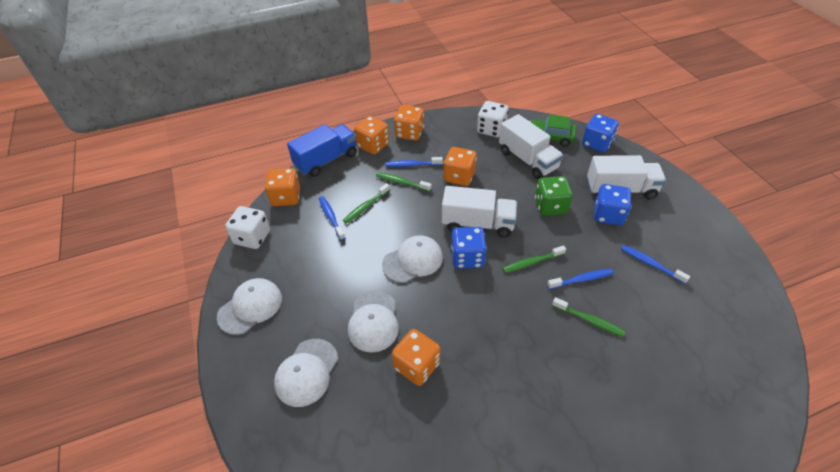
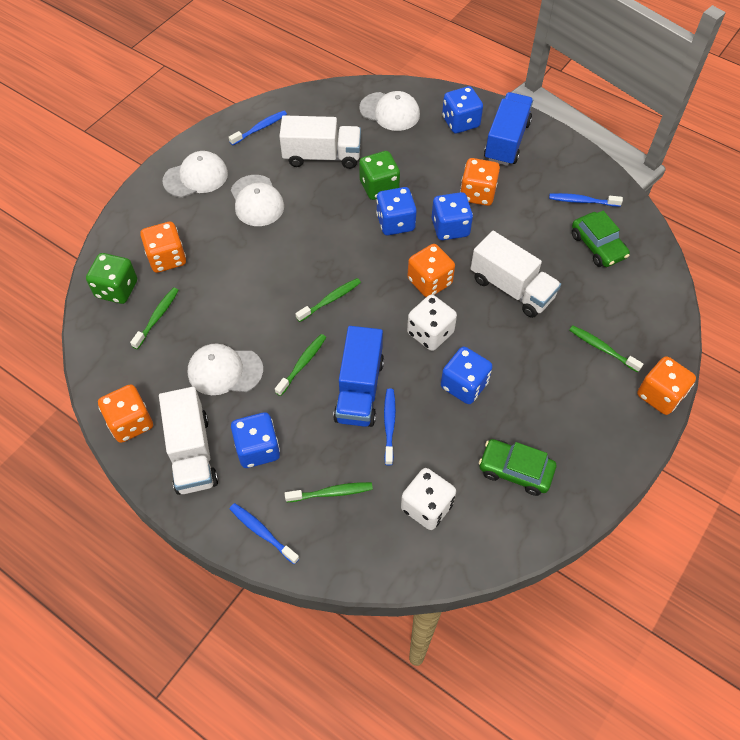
blue dice: 3 -> 5
blue truck: 1 -> 2
green car: 1 -> 2
green dice: 1 -> 2
green toothbrush: 4 -> 5

